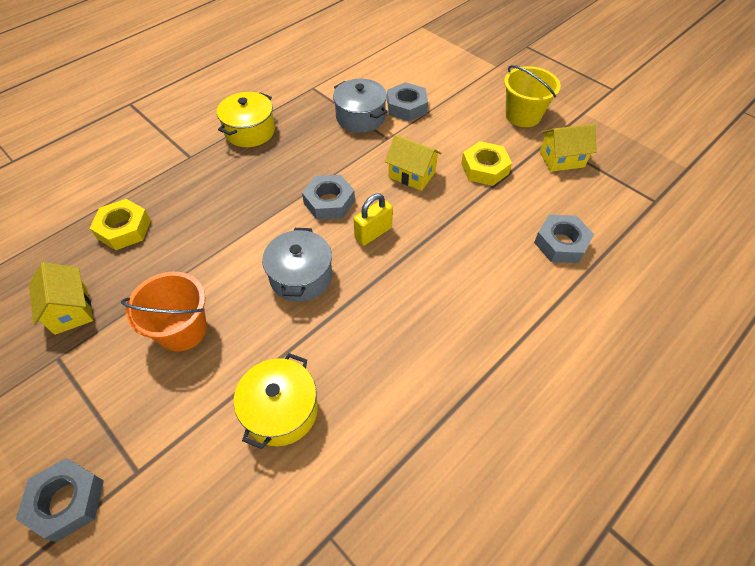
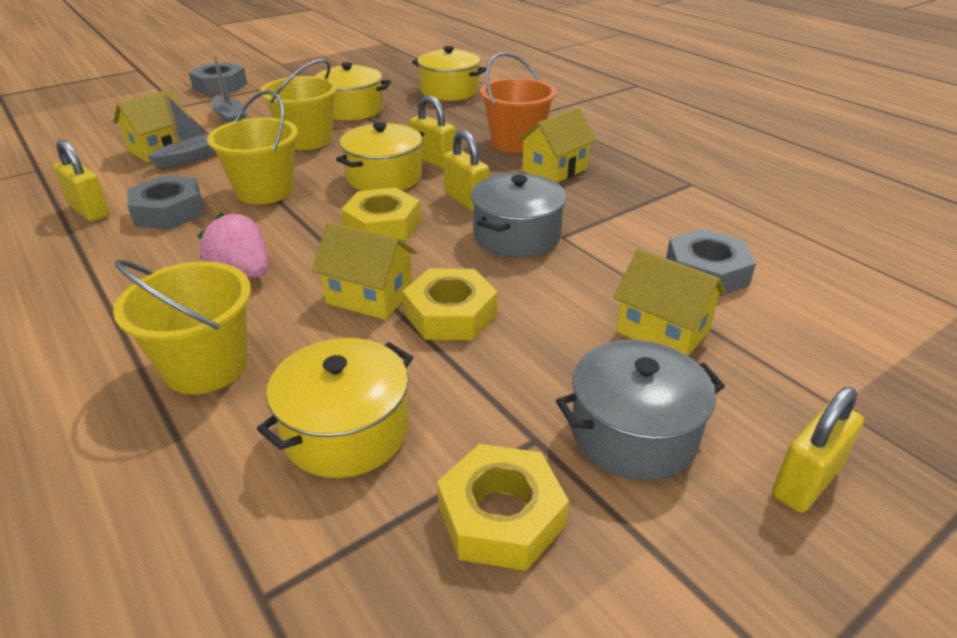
grey boat: 0 -> 2
grey nut: 4 -> 3
pink strawberry: 0 -> 1
yellow bucket: 1 -> 3
yellow house: 3 -> 4
yellow nut: 2 -> 3
yellow padlock: 1 -> 4
yellow pot: 2 -> 4

